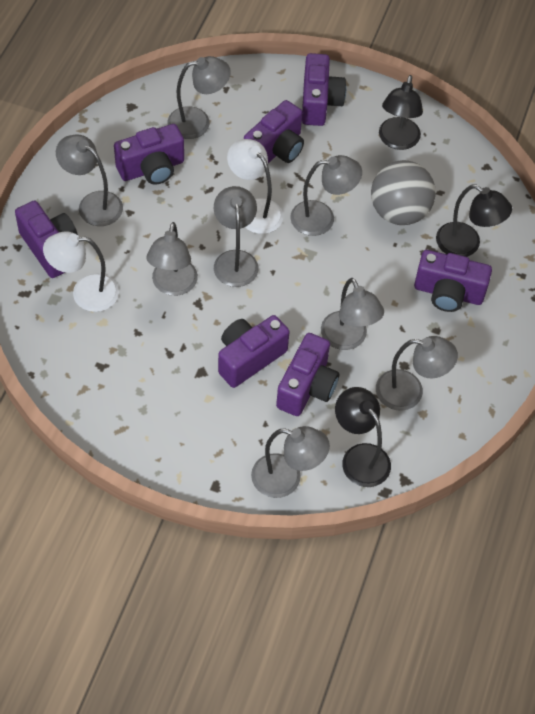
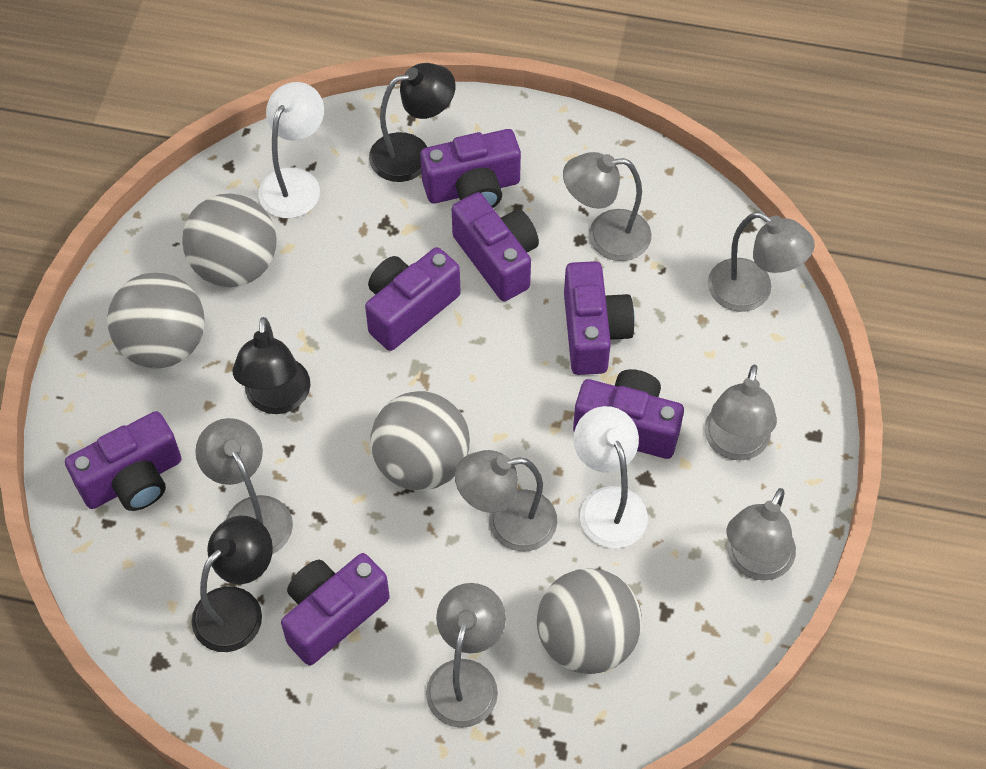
grey ball: 1 -> 4
grey lamp: 8 -> 7

